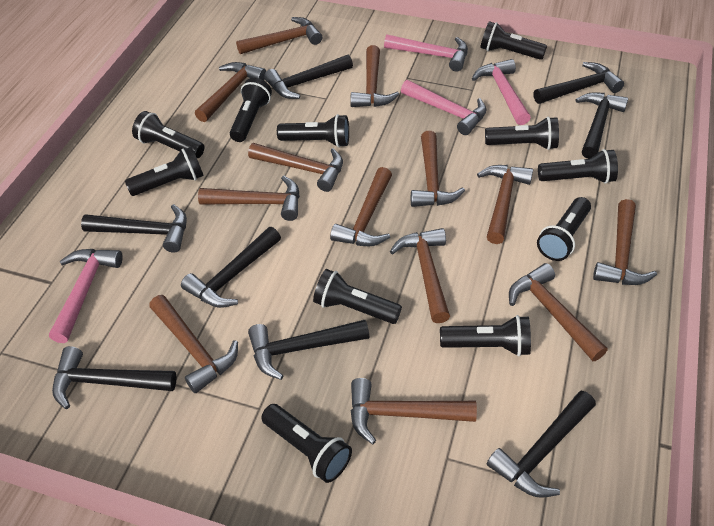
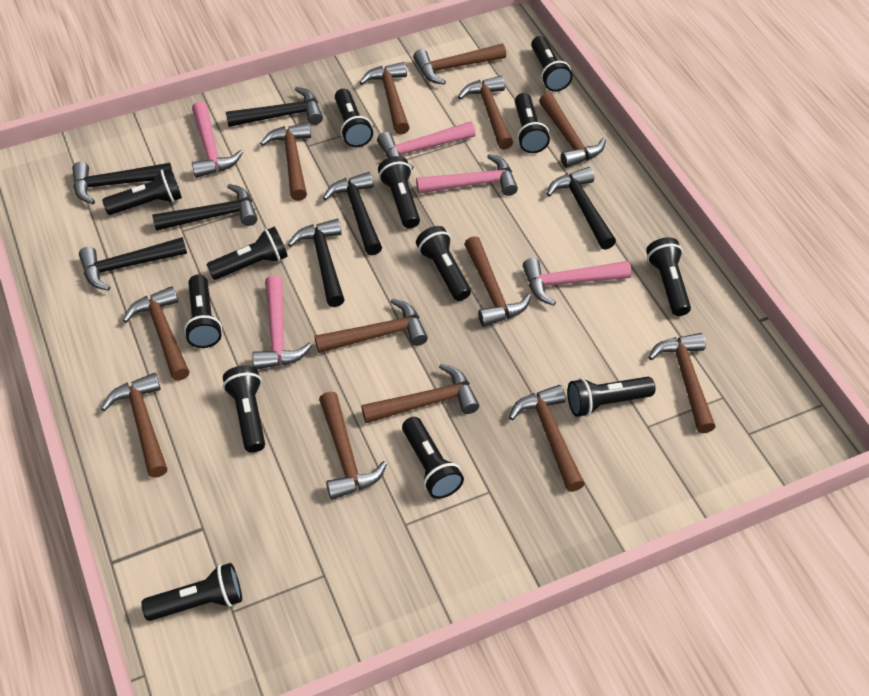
black flashlight: 11 -> 13
black hammer: 8 -> 7
pink hammer: 4 -> 5

